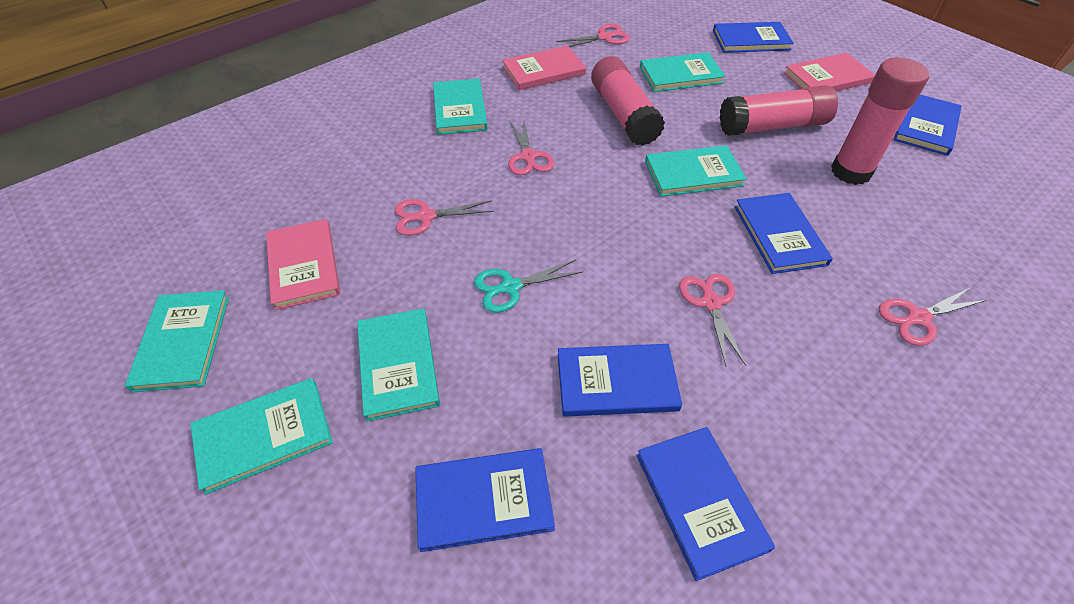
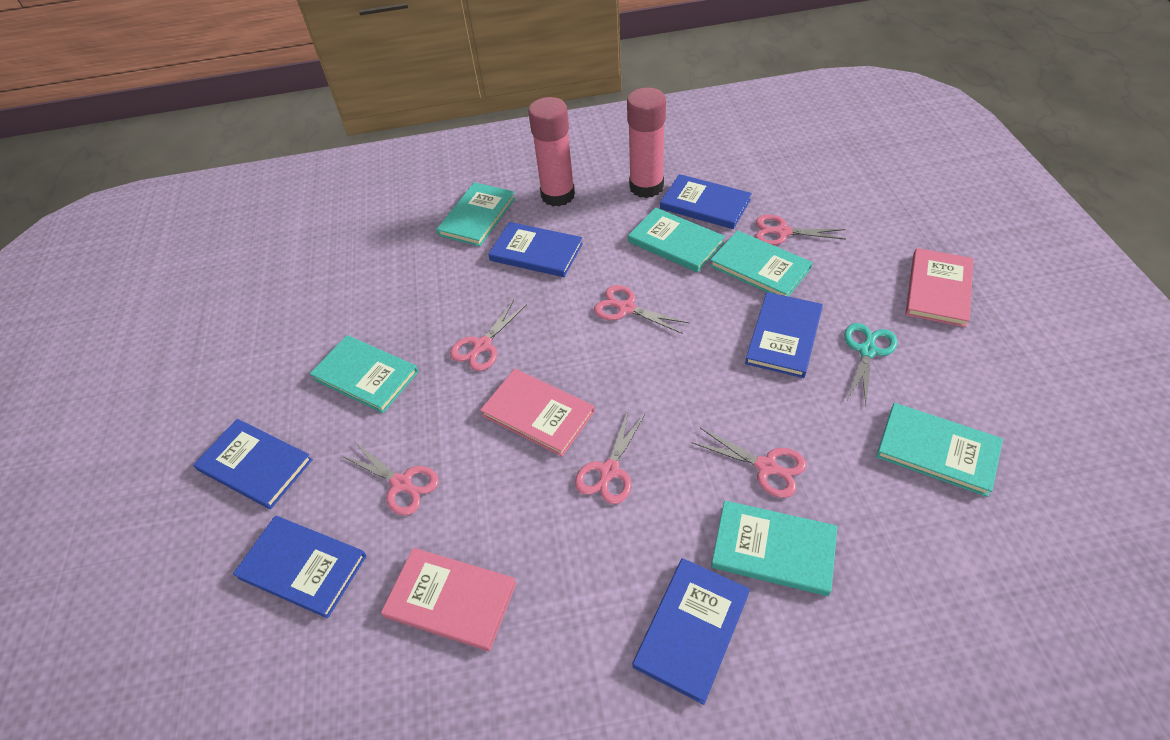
pink glue stick: 3 -> 2
pink scissors: 5 -> 6

